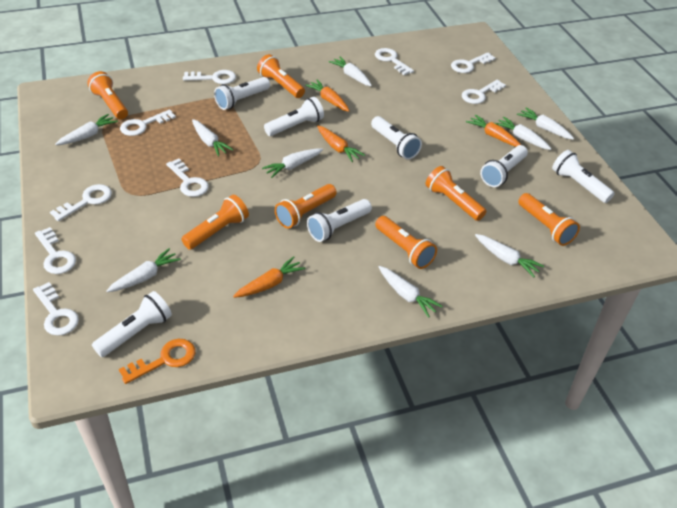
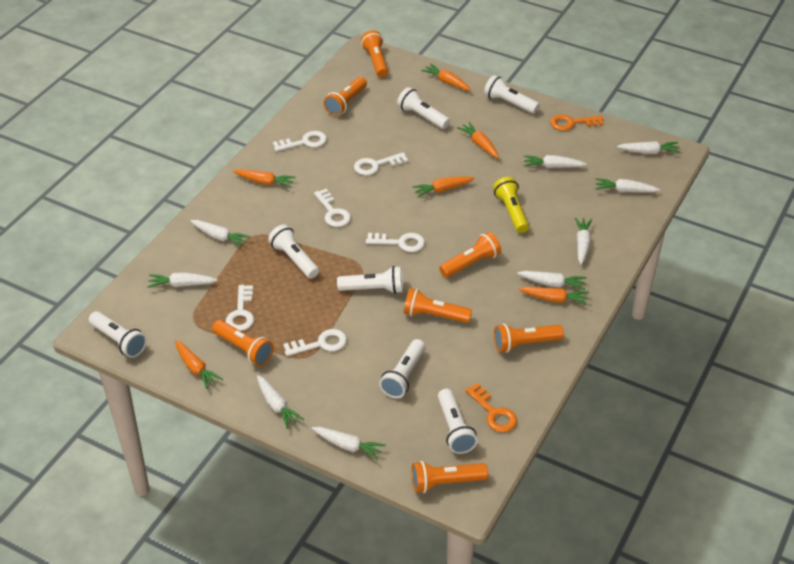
orange carrot: 4 -> 6
orange key: 1 -> 2
white key: 9 -> 6
yellow flashlight: 0 -> 1

